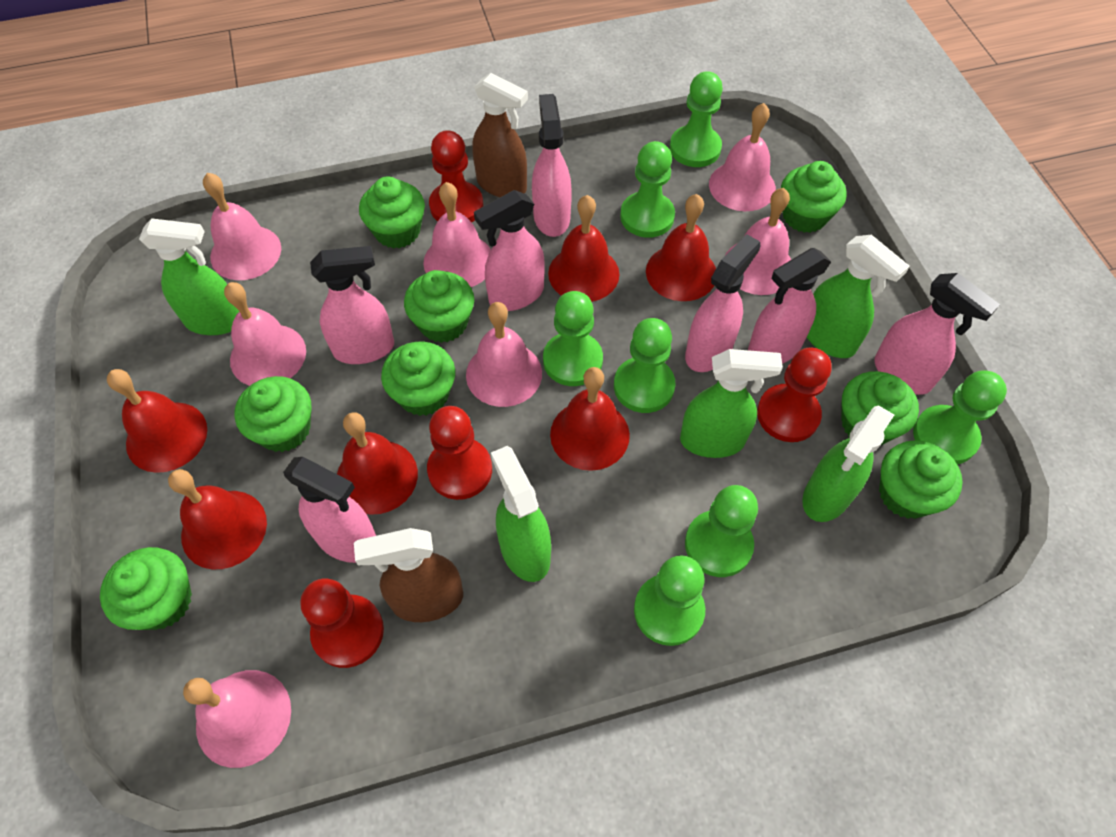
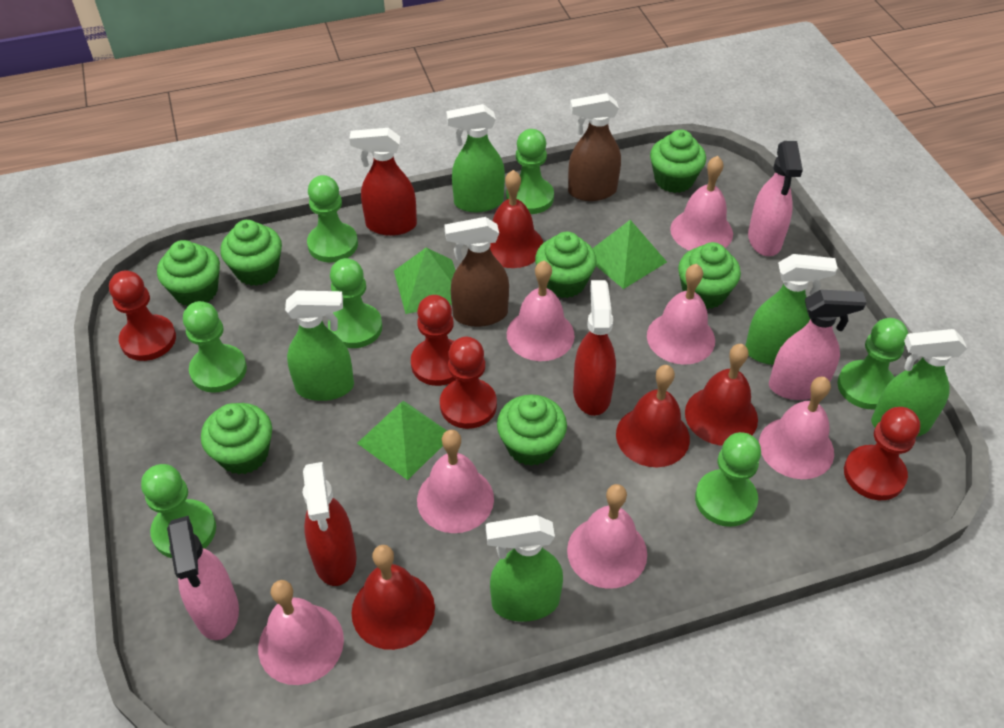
green cupcake: 8 -> 7
green pyramid: 0 -> 3
pink spray bottle: 7 -> 3
red bell: 6 -> 4
red spray bottle: 0 -> 3

